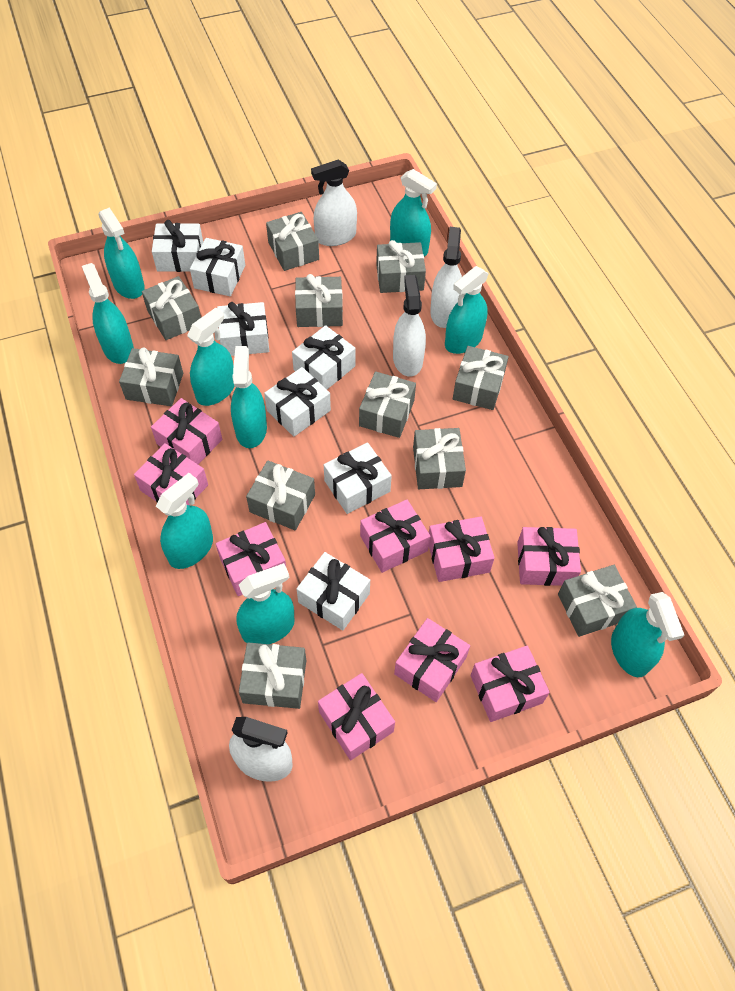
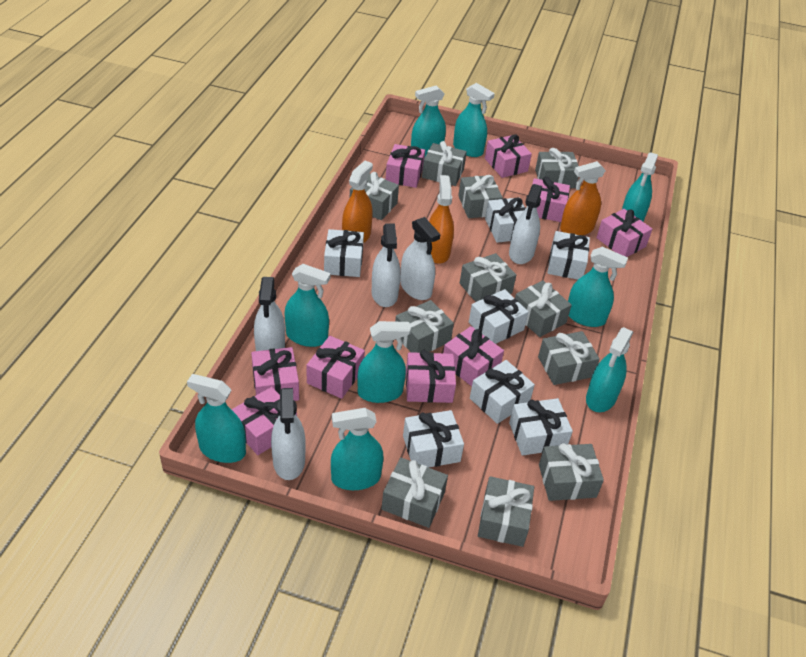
orange spray bottle: 0 -> 3
white spray bottle: 4 -> 5

